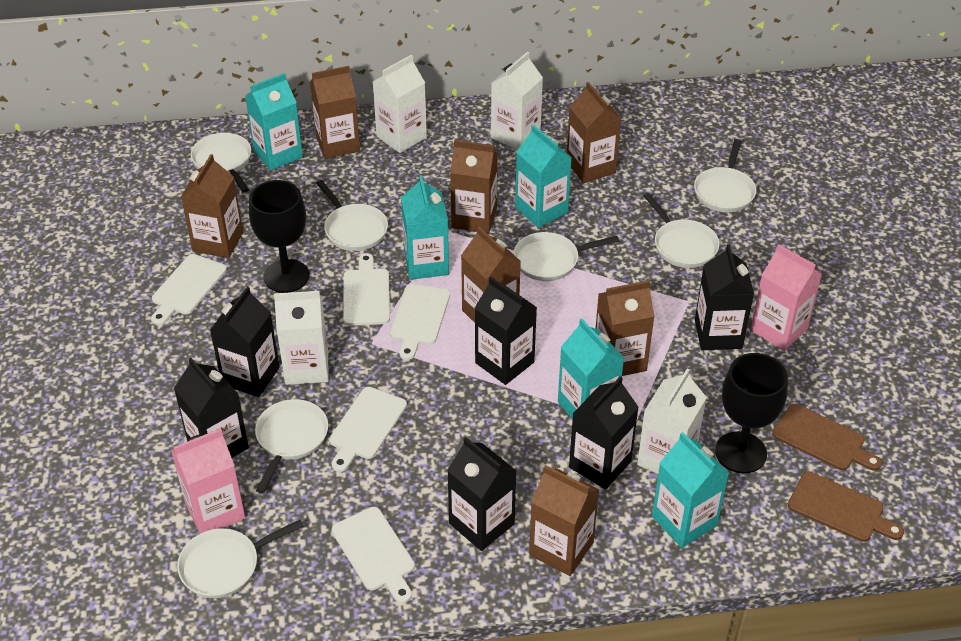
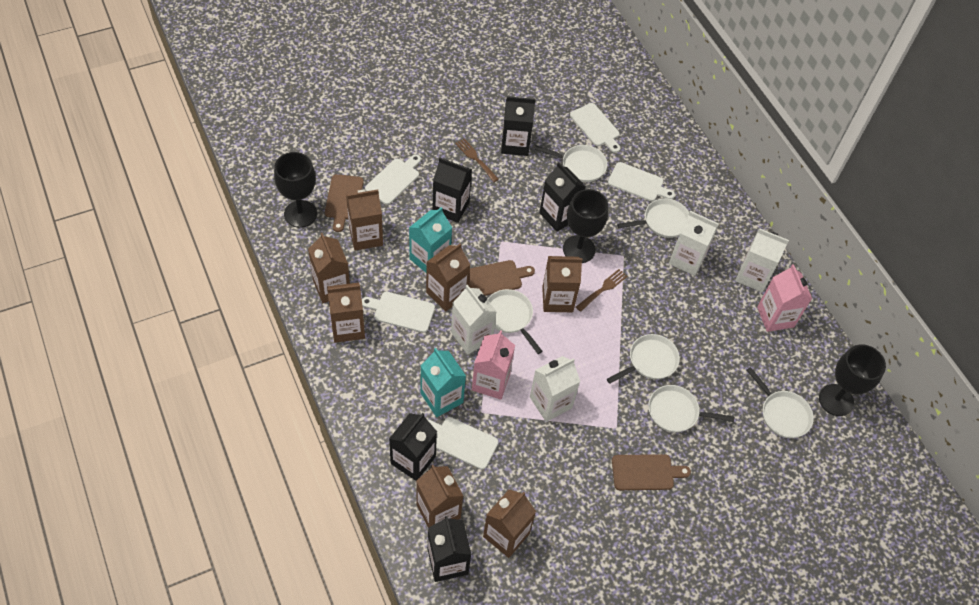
black carton: 6 -> 5
black goblet: 2 -> 3
brown cutting board: 2 -> 3
brown fork: 0 -> 2
turquoise carton: 5 -> 2
white pan: 7 -> 6

